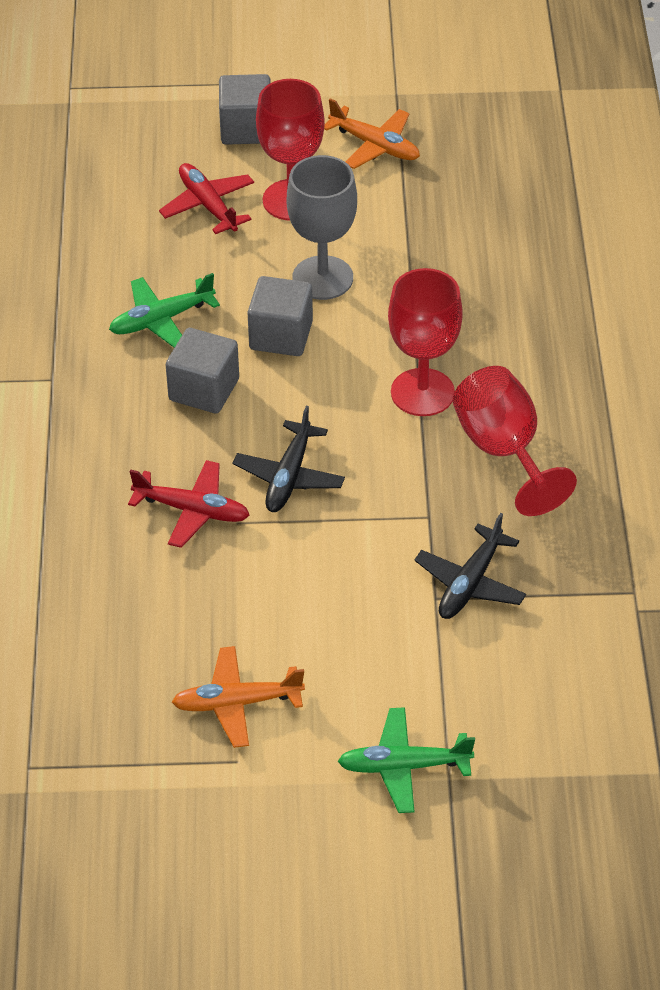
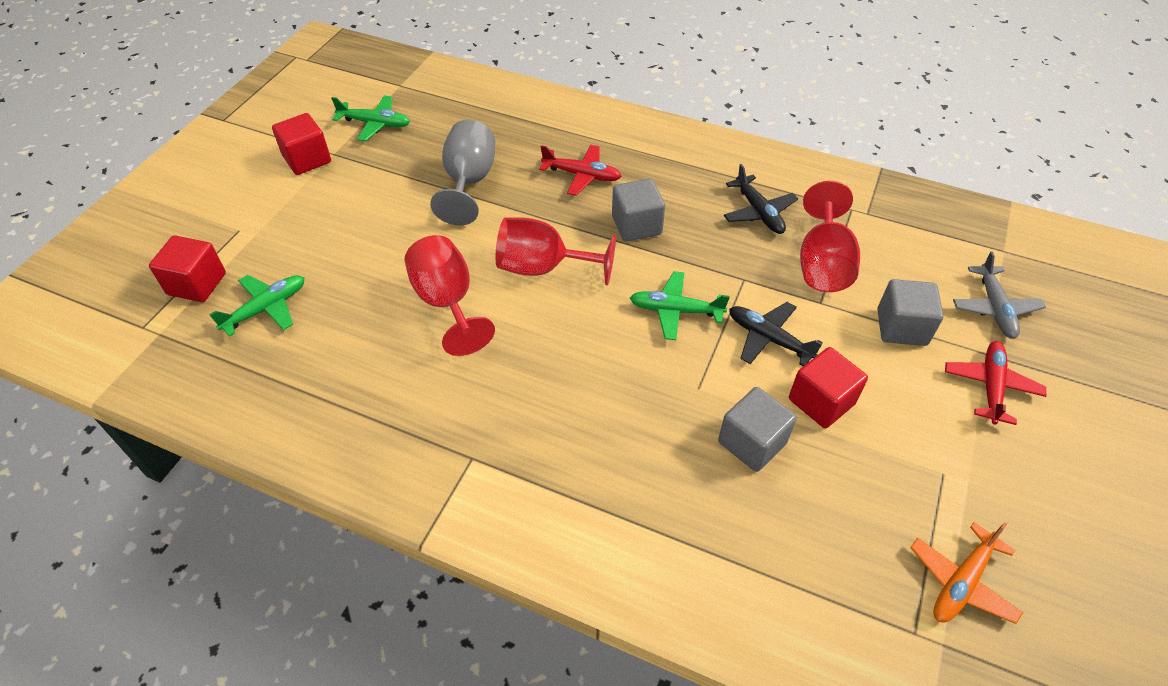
green plane: 2 -> 3
grey plane: 0 -> 1
orange plane: 2 -> 1
red cube: 0 -> 3

